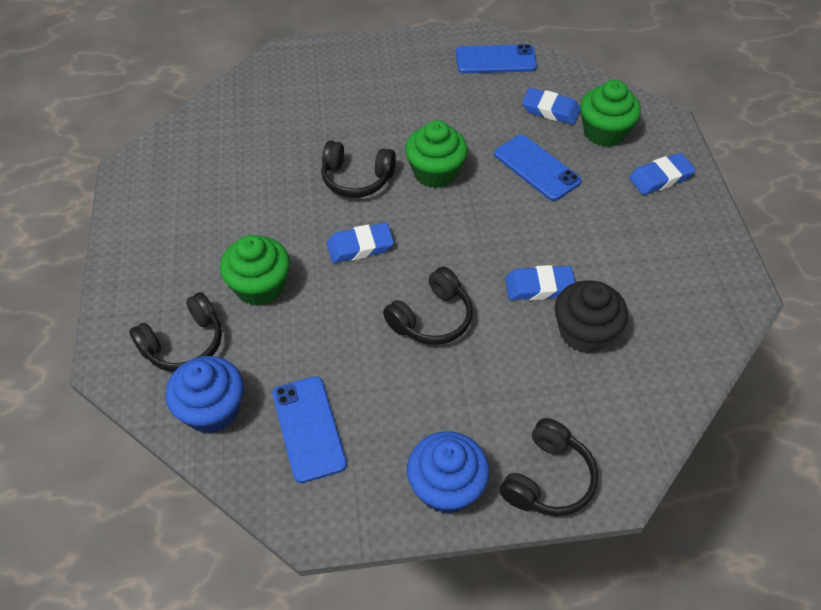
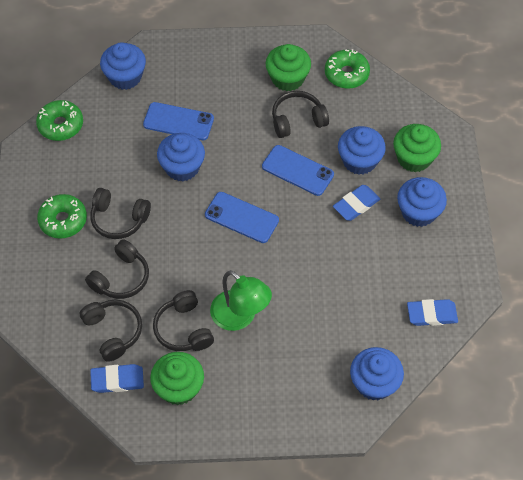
black cupcake: 1 -> 0
black headphones: 4 -> 5
blue cupcake: 2 -> 5
blue eraser: 4 -> 3
green donut: 0 -> 3
green lamp: 0 -> 1

